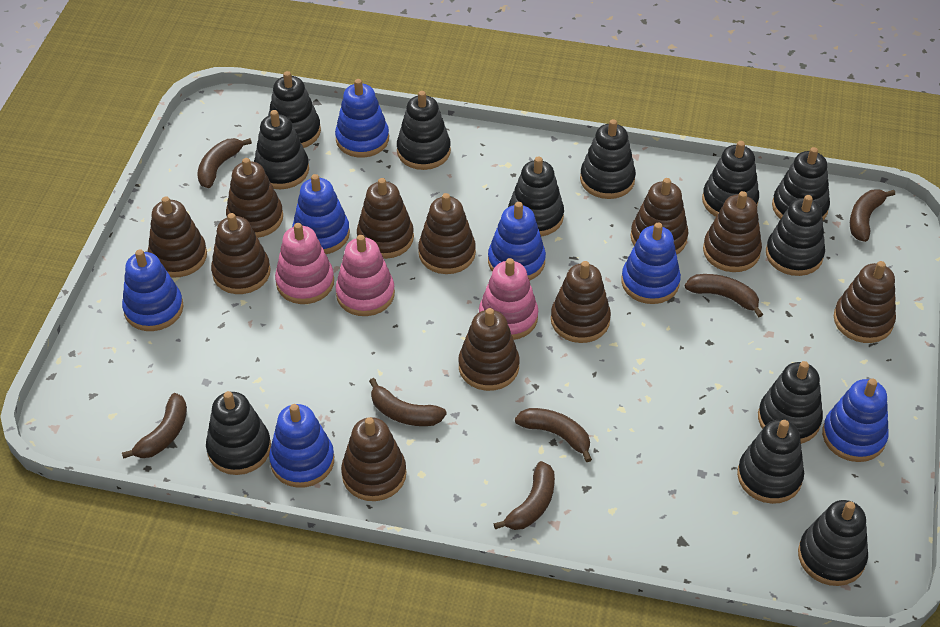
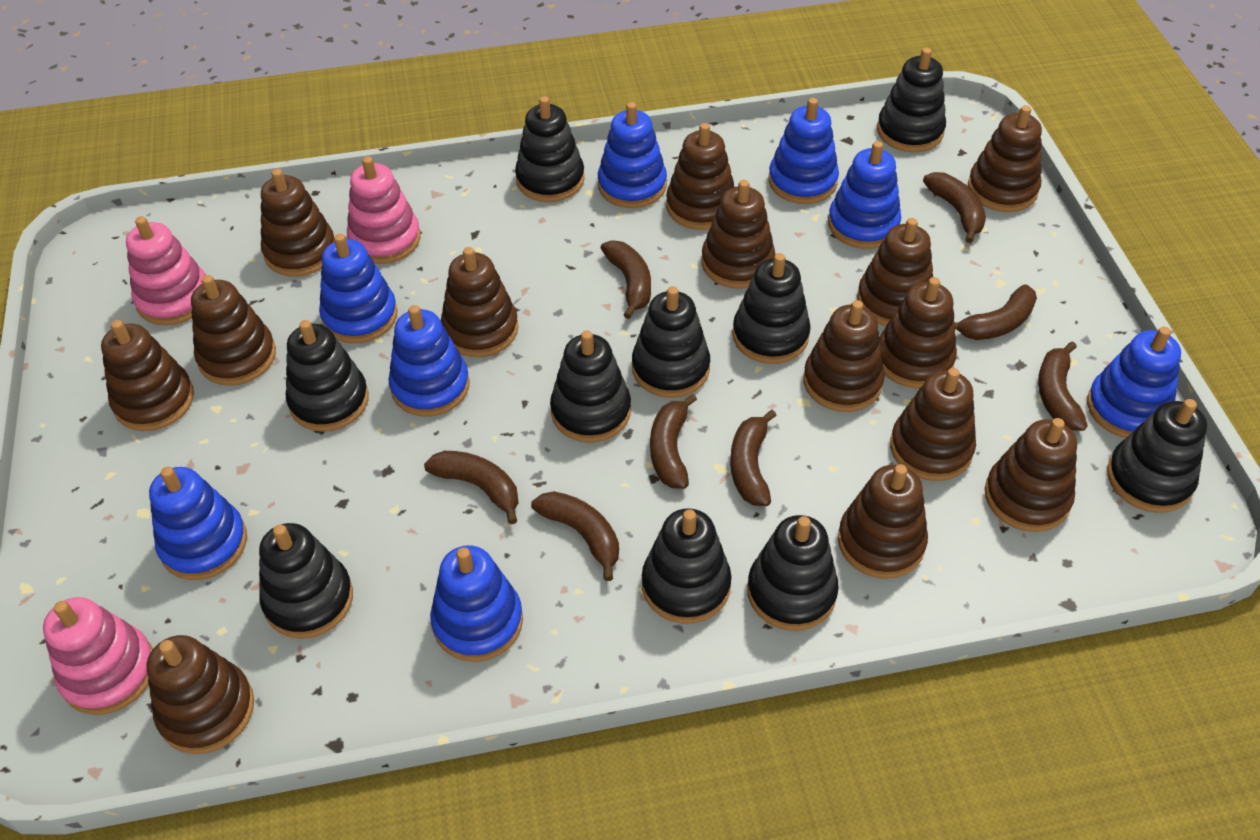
black stacking toy: 12 -> 10
blue stacking toy: 7 -> 8
brown banana: 7 -> 8
brown stacking toy: 11 -> 14

